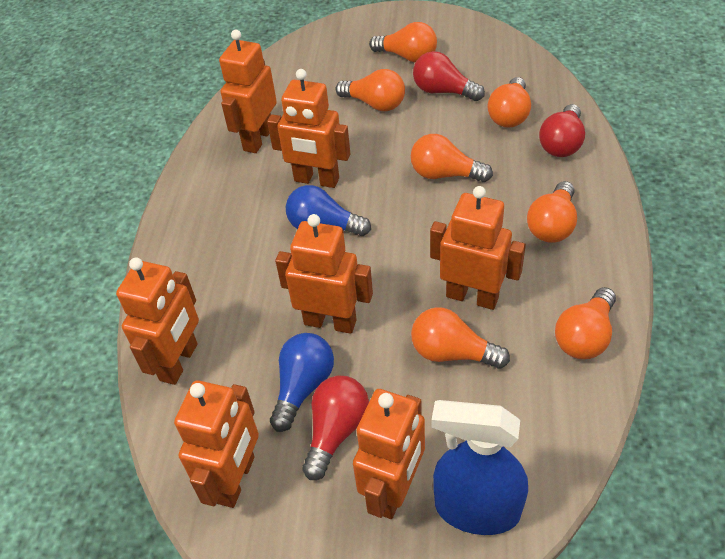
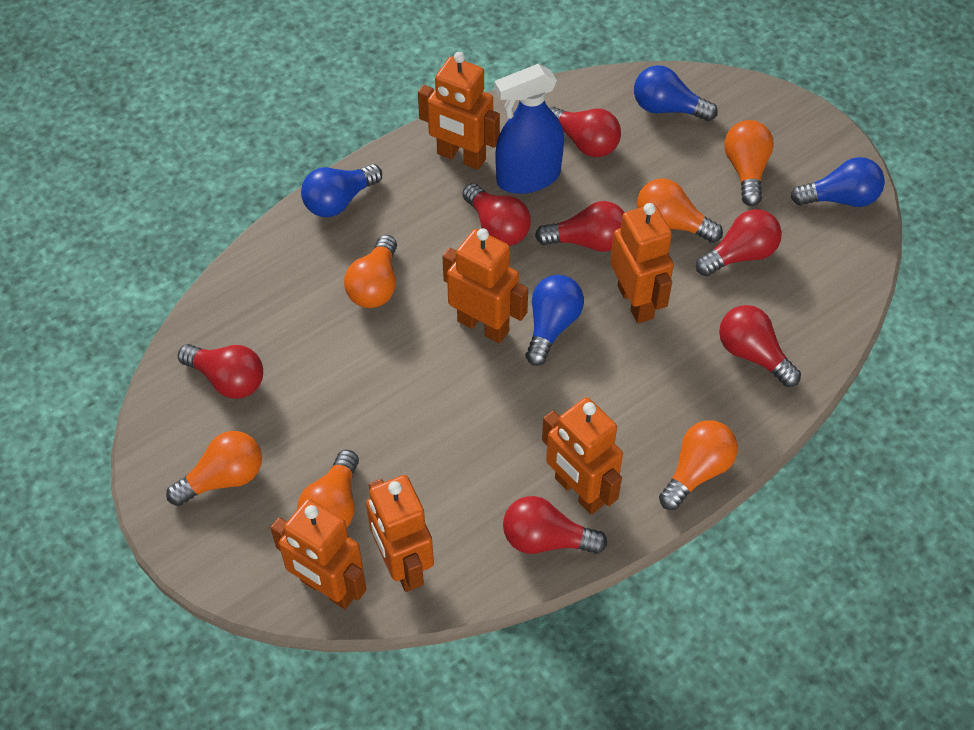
blue light bulb: 2 -> 4
orange light bulb: 7 -> 6
orange robot: 7 -> 6
red light bulb: 3 -> 7

